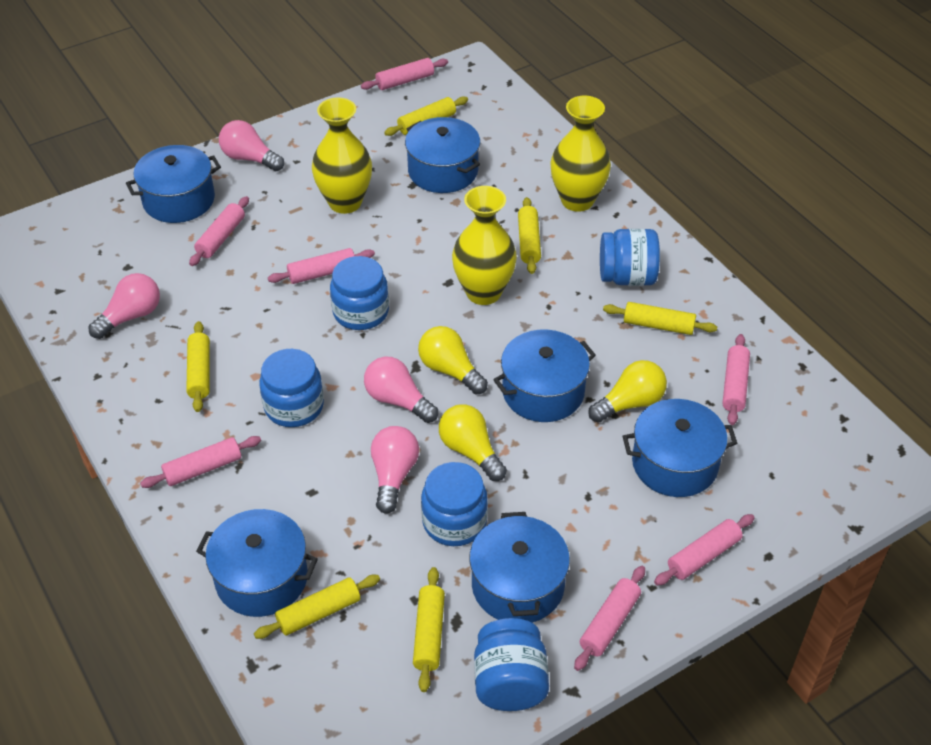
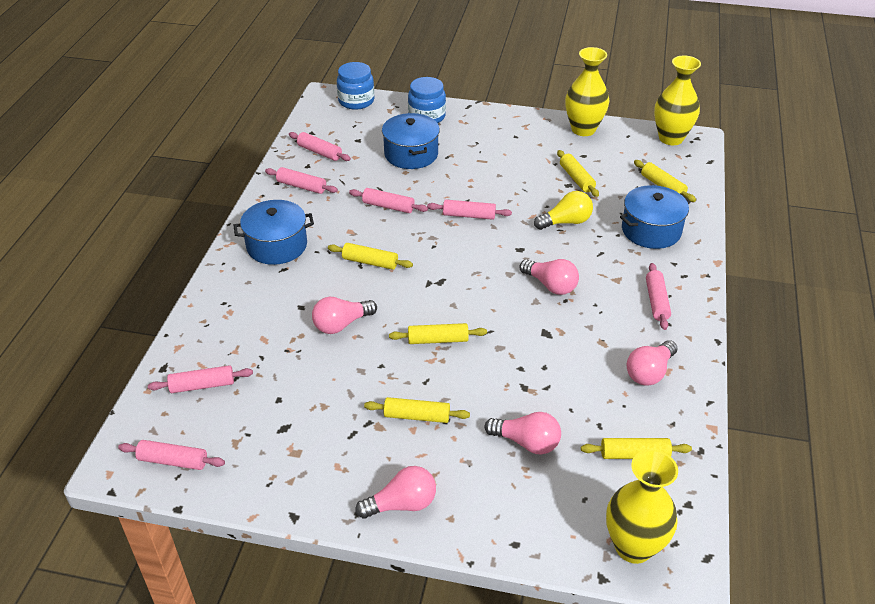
blue jar: 5 -> 2
blue pot: 6 -> 3
pink light bulb: 4 -> 5
yellow light bulb: 3 -> 1

